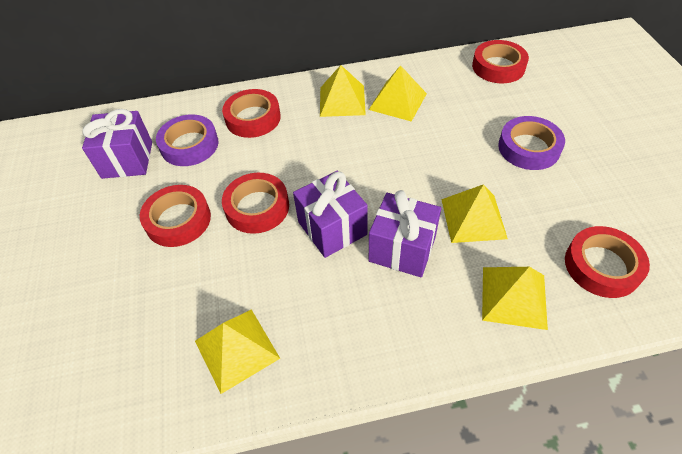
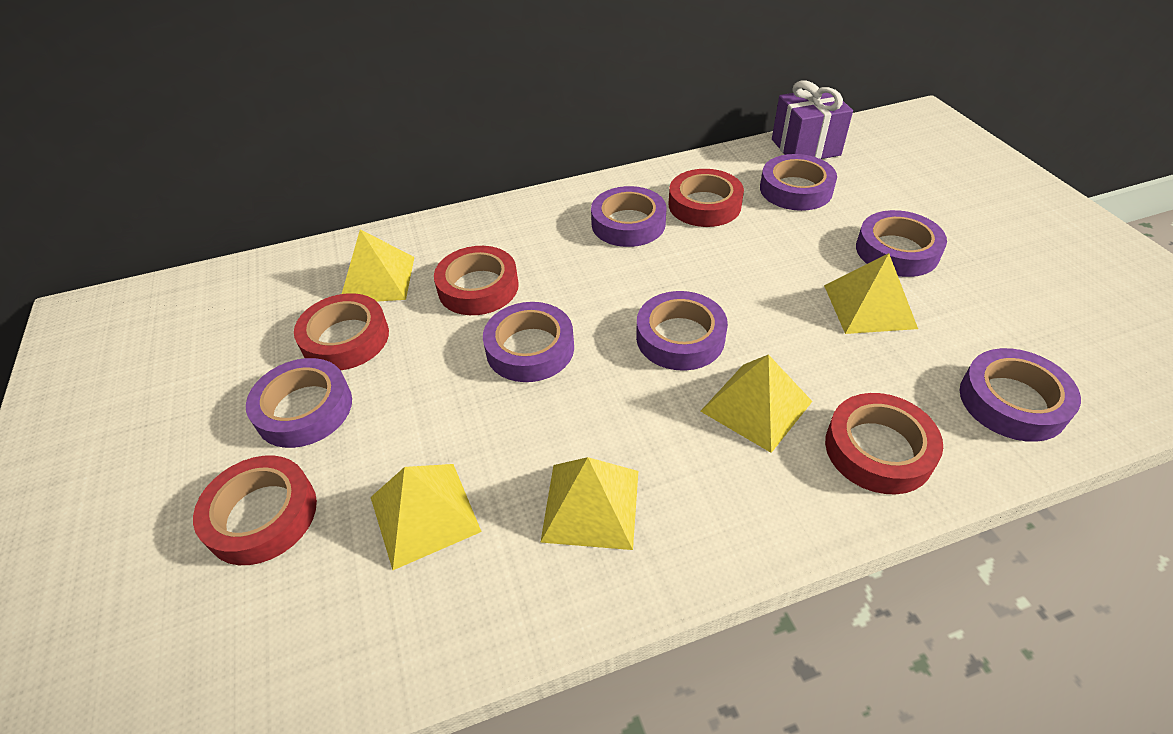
purple gift: 3 -> 1
purple tape: 2 -> 7

